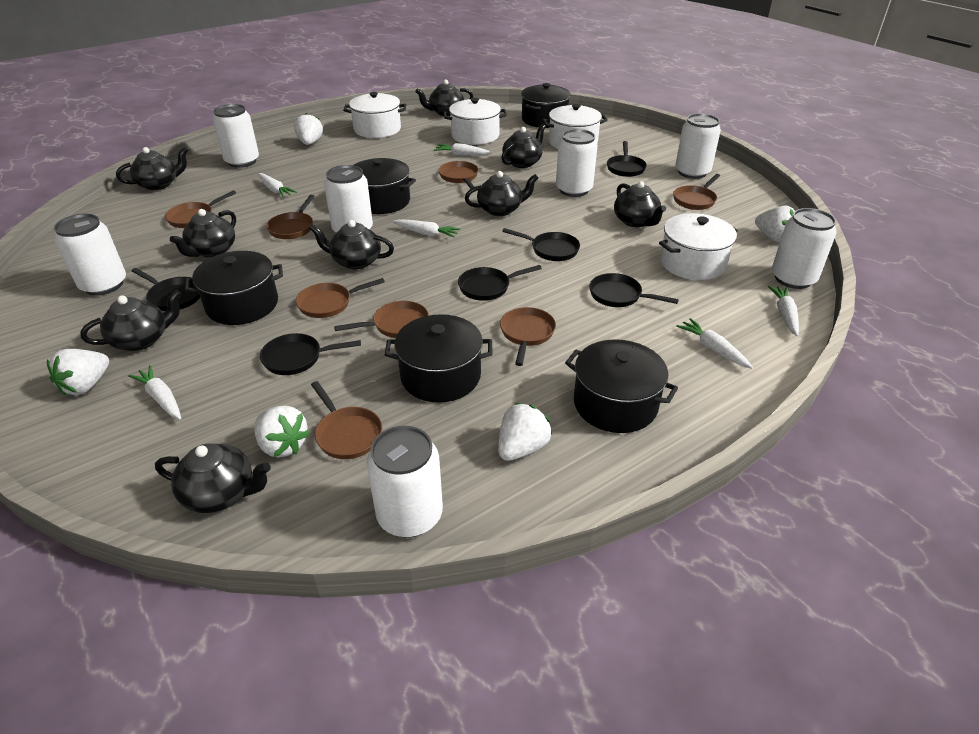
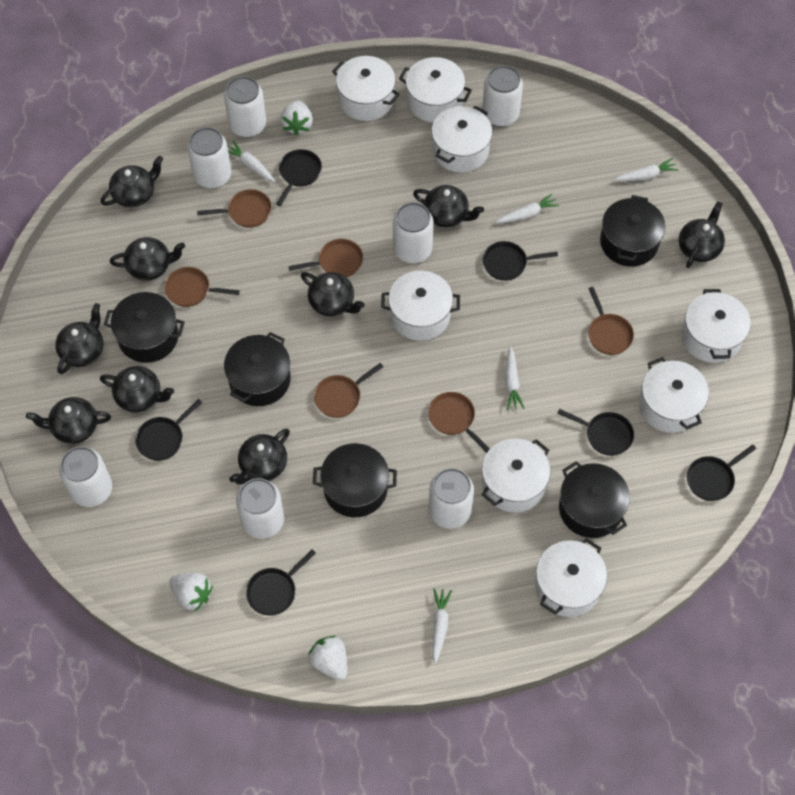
brown pan: 8 -> 6
white carrot: 6 -> 5
white pot: 4 -> 8
white strawberry: 5 -> 3

